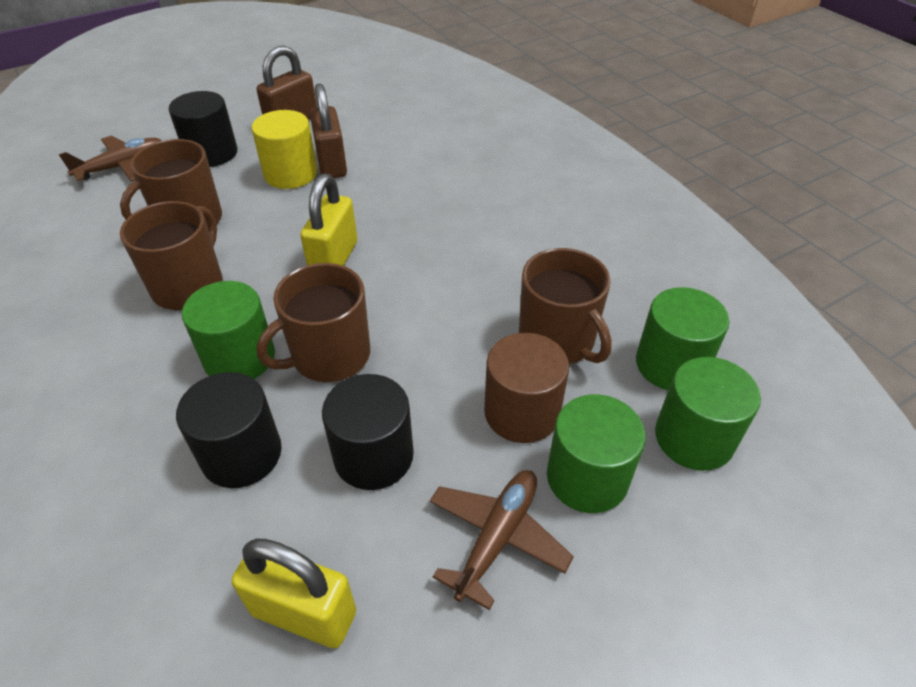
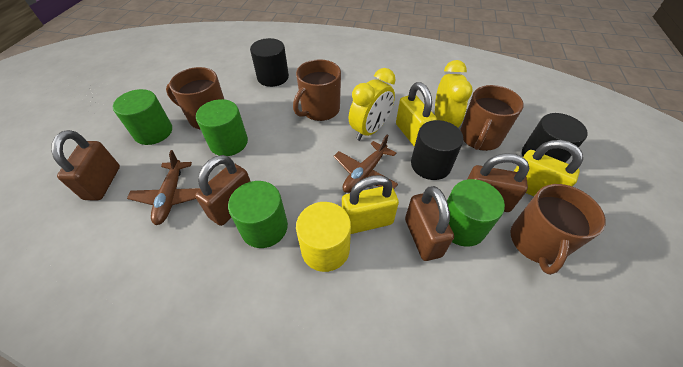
brown cylinder: 1 -> 0
brown padlock: 2 -> 4
yellow clock: 0 -> 2
yellow padlock: 2 -> 3

